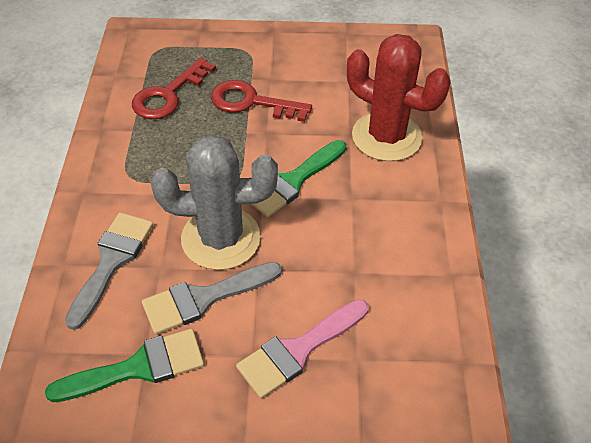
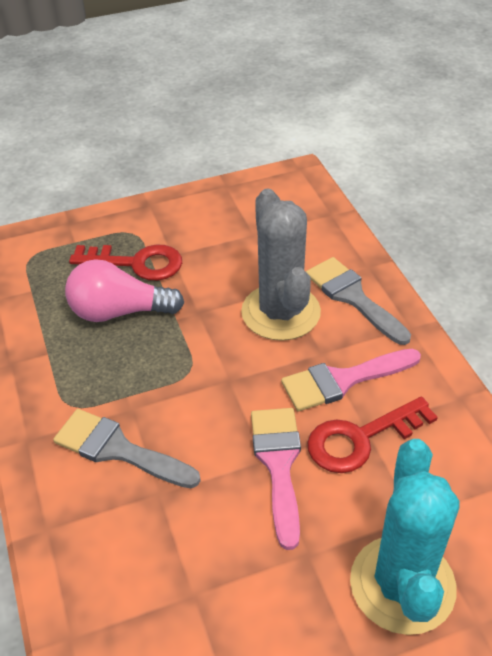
green brush: 2 -> 0
pink brush: 1 -> 2
pink light bulb: 0 -> 1
red cactus: 1 -> 0
turquoise cactus: 0 -> 1

